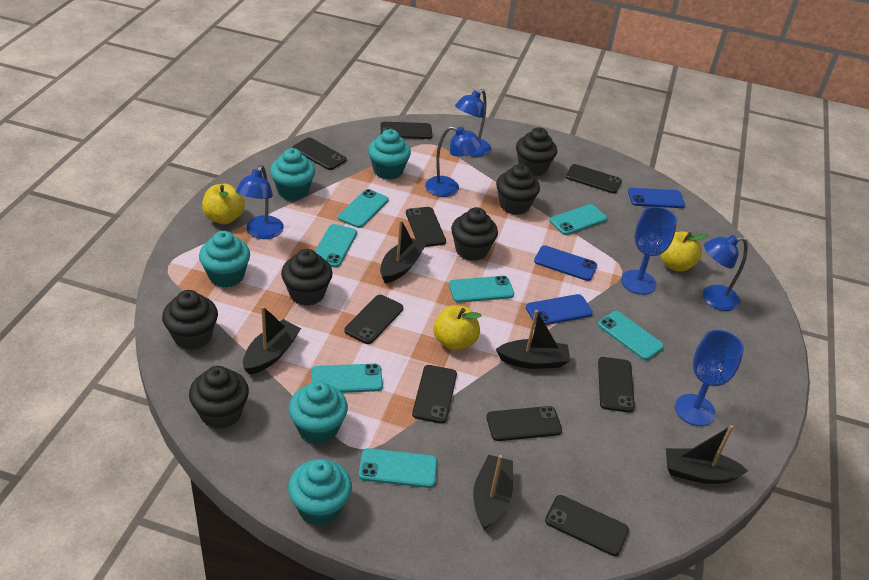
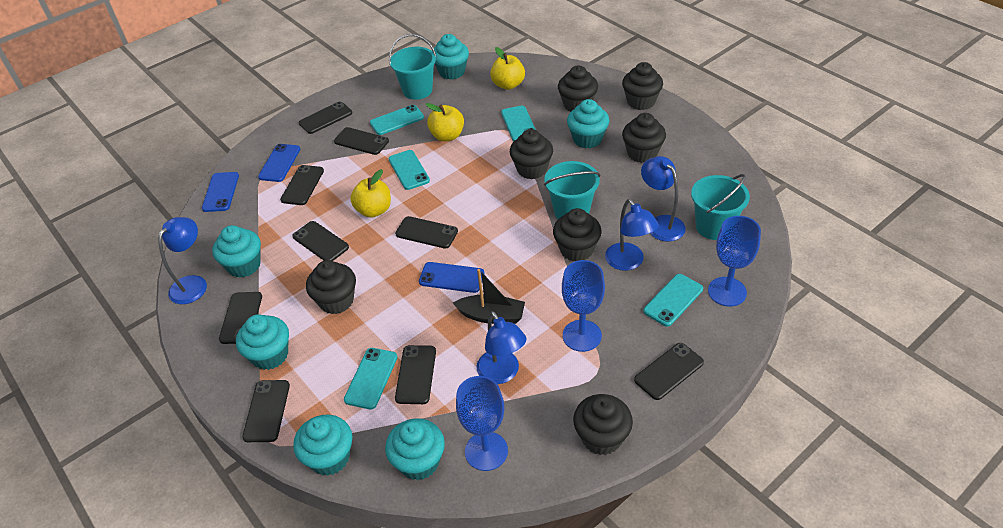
black boat: 5 -> 1
black cupcake: 6 -> 7
blue goblet: 2 -> 3
turquoise bucket: 0 -> 3
turquoise cupcake: 5 -> 6
turquoise phone: 7 -> 5

